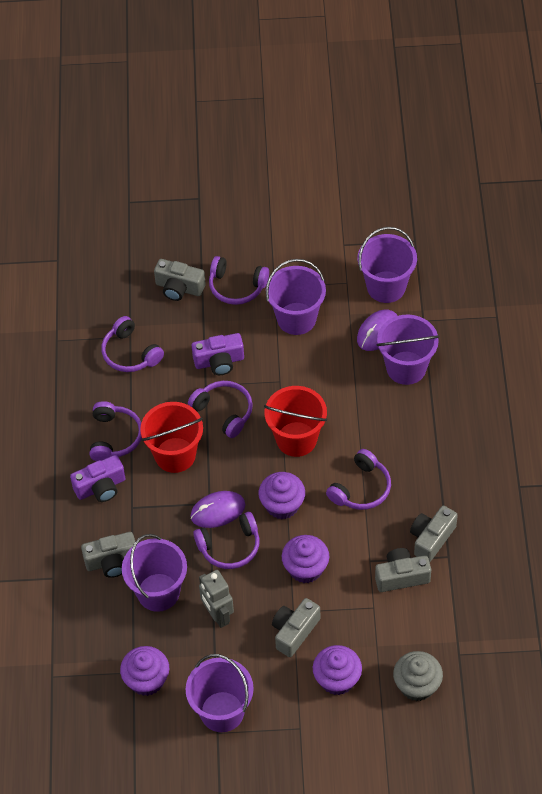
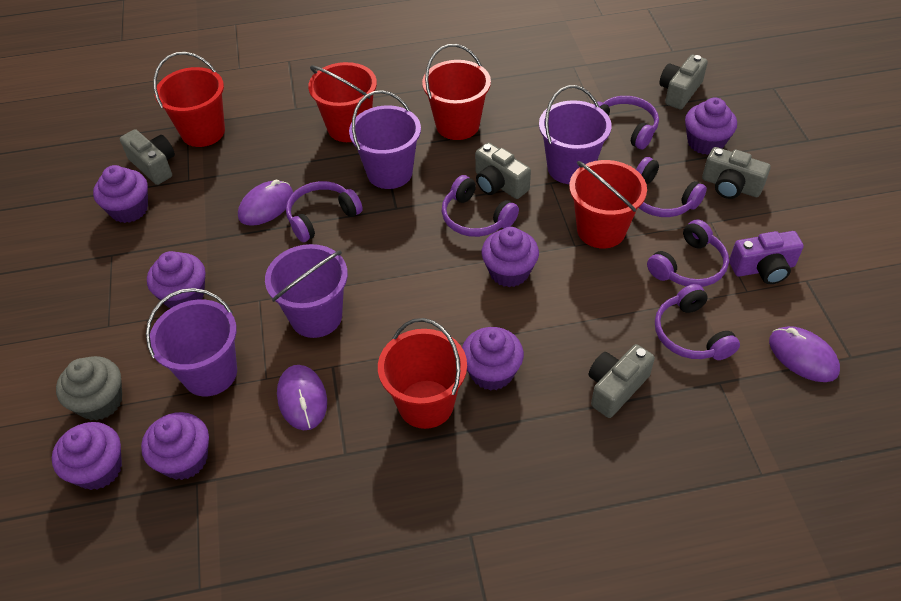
grey robot: 1 -> 0
purple bucket: 5 -> 4
purple camera: 2 -> 1
purple cupcake: 4 -> 7
purple mouse: 2 -> 3
red bucket: 2 -> 5

